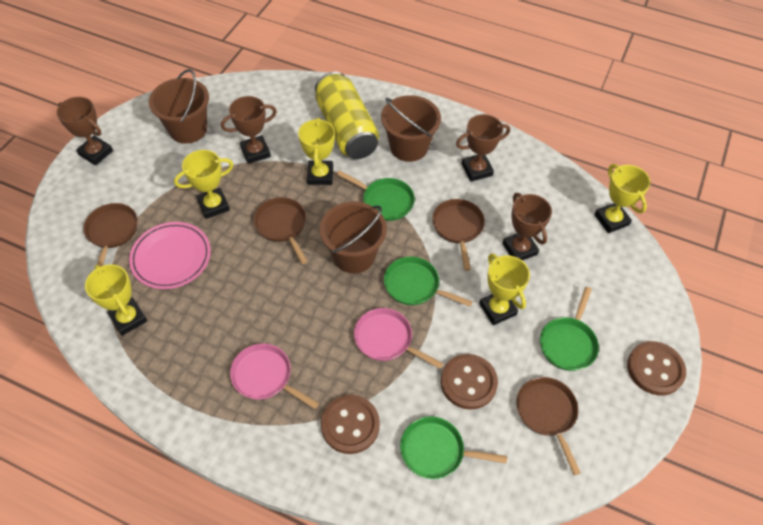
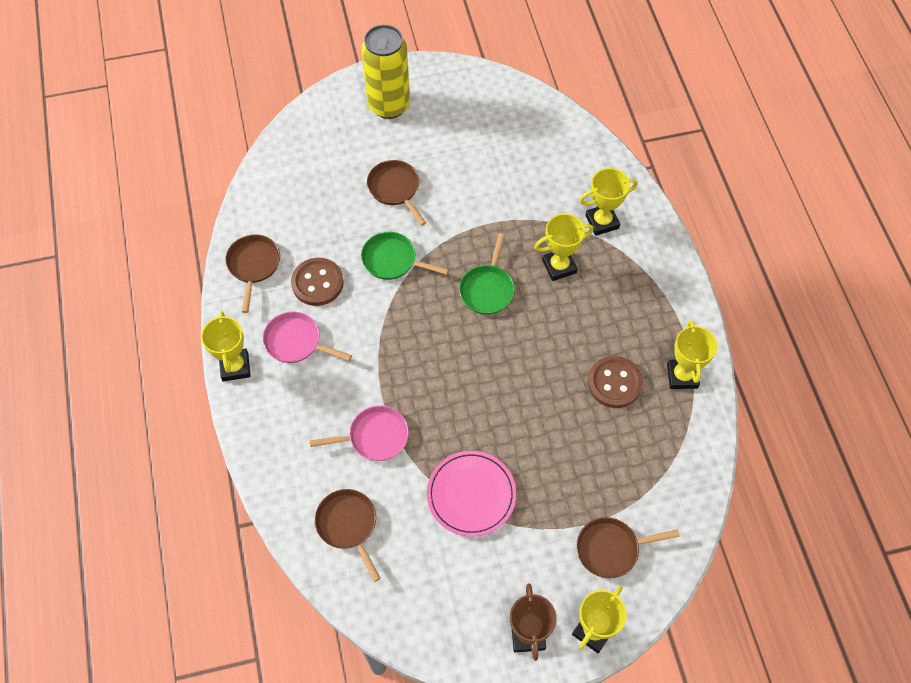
brown bucket: 3 -> 0
brown button: 3 -> 2
brown trophy: 4 -> 1
green pan: 4 -> 2

